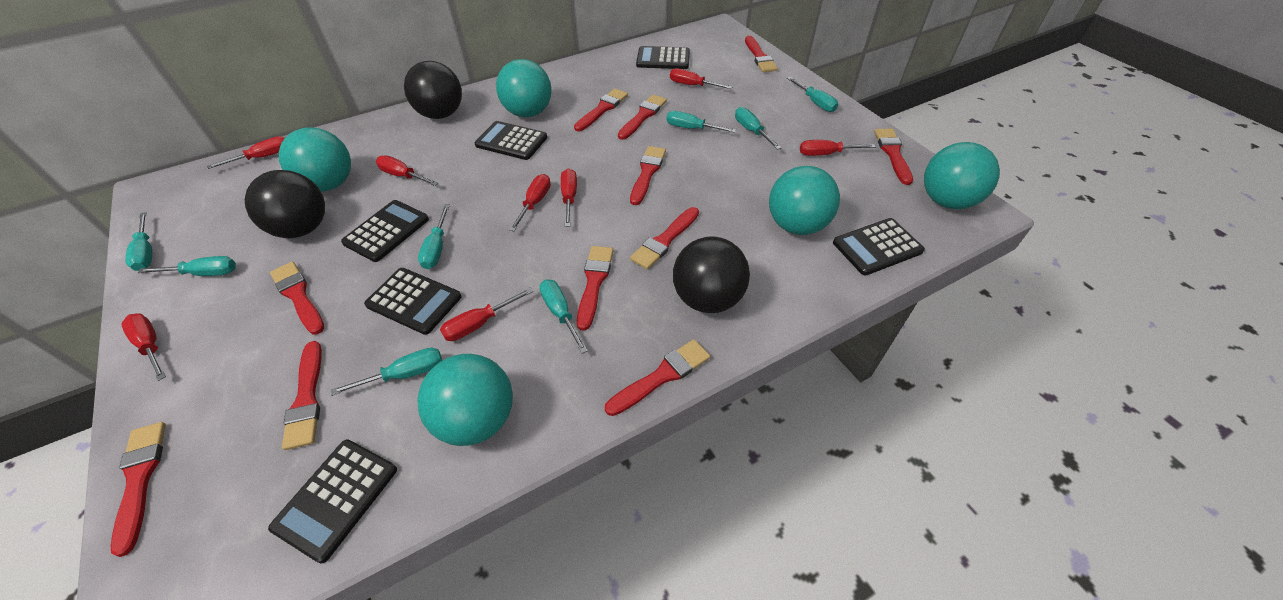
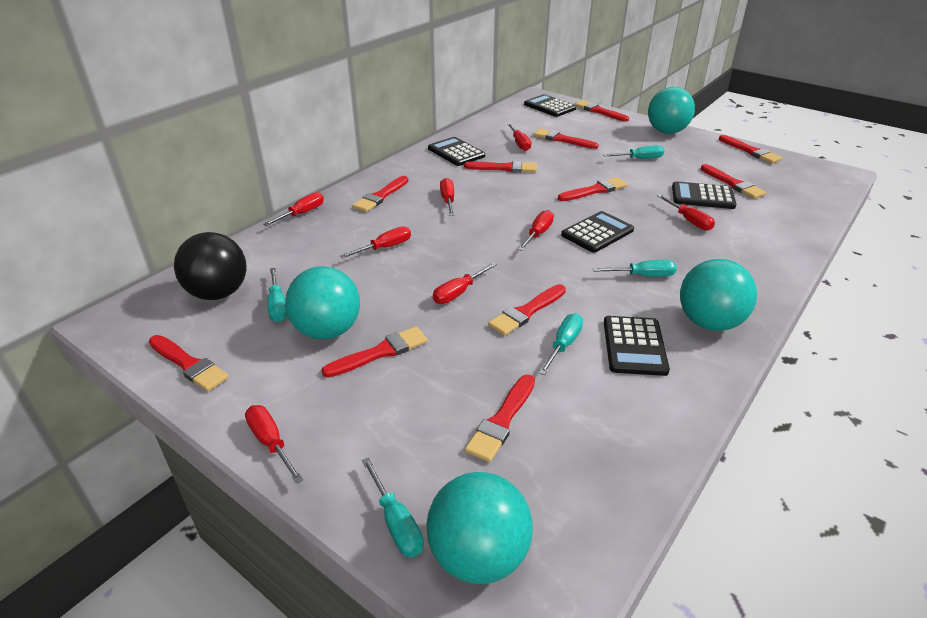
black ball: 3 -> 1
black calculator: 6 -> 5
turquoise ball: 5 -> 4
turquoise screwdriver: 8 -> 5

